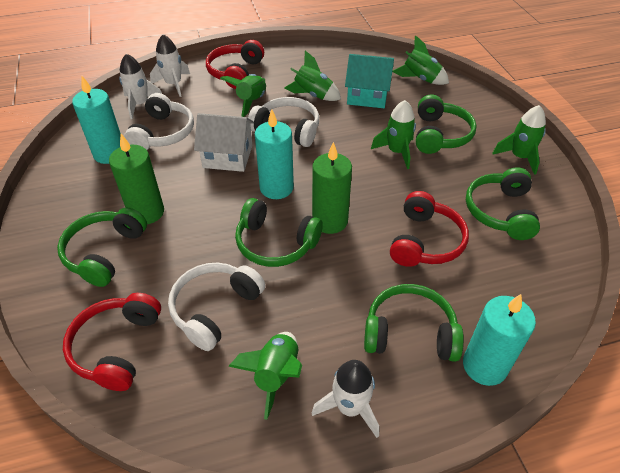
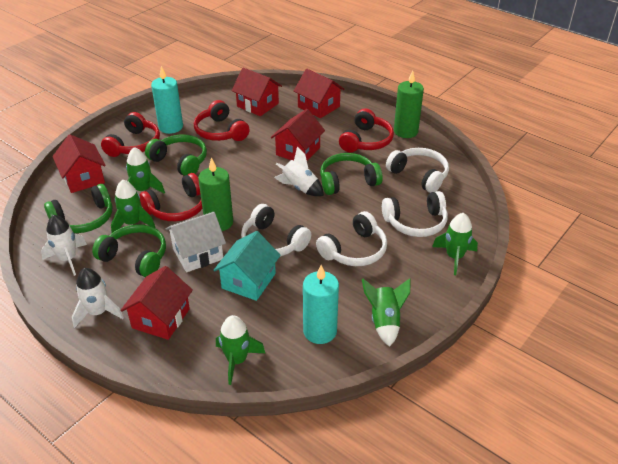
green headphones: 5 -> 4
green rocket: 6 -> 5
red headphones: 3 -> 4
red house: 0 -> 5
turquoise candle: 3 -> 2
white headphones: 3 -> 4

